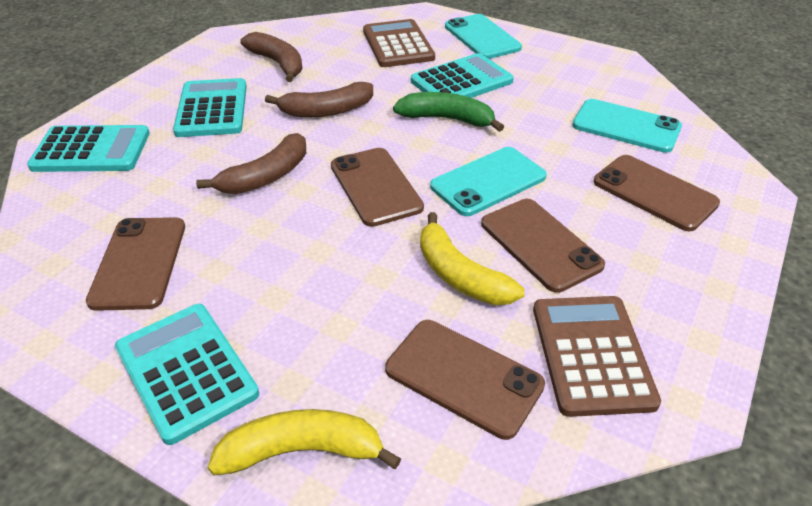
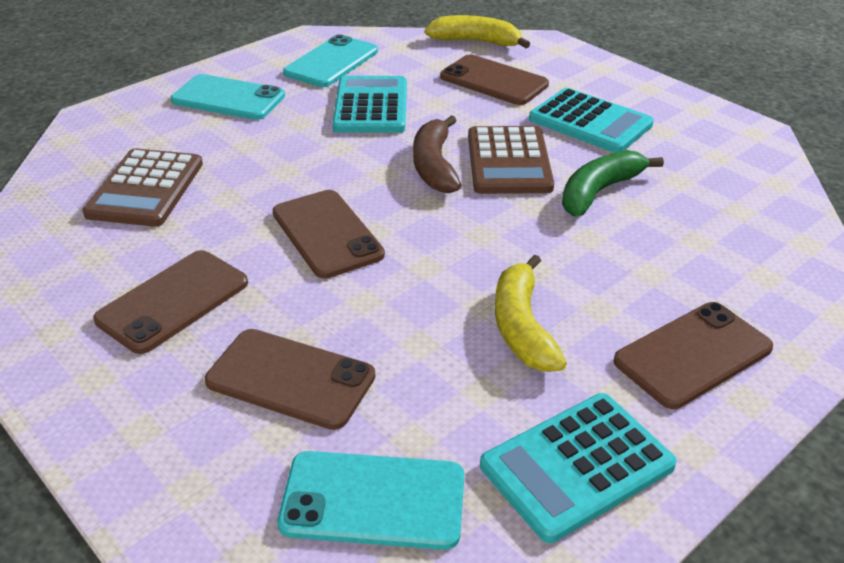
brown banana: 3 -> 1
turquoise calculator: 4 -> 3

